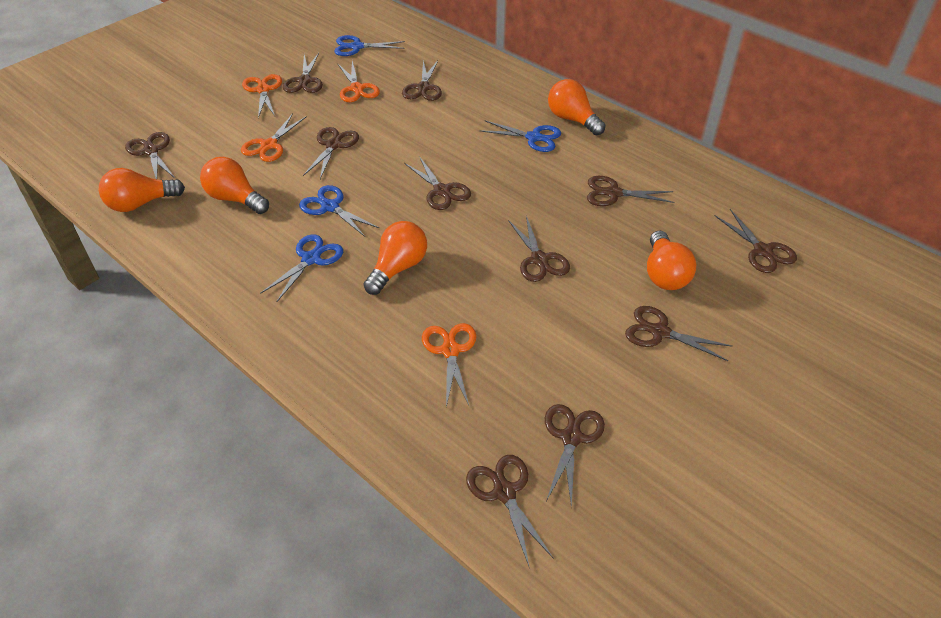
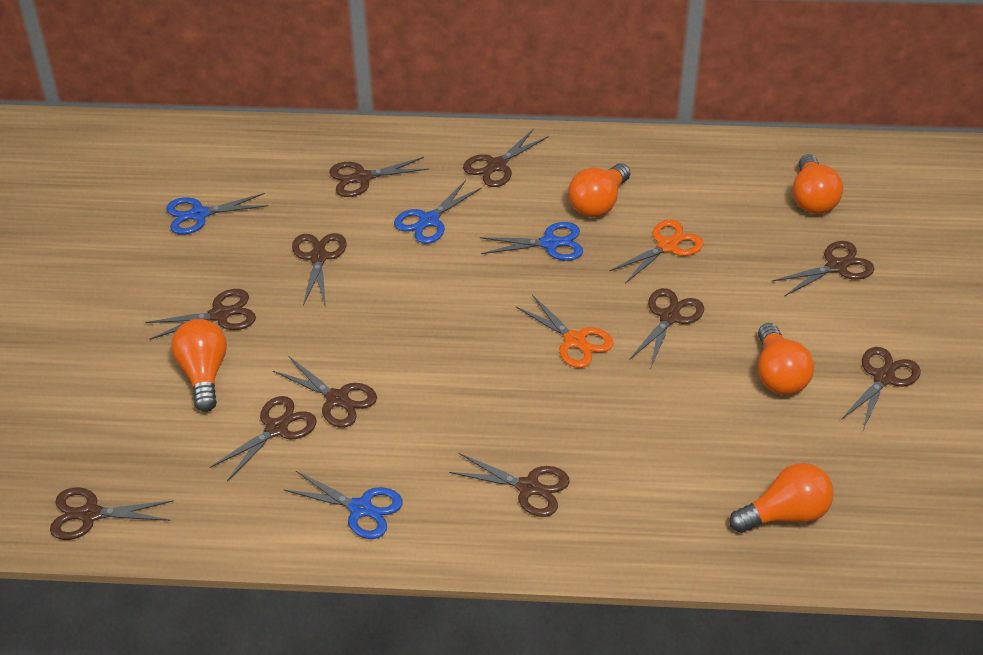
orange scissors: 4 -> 2

